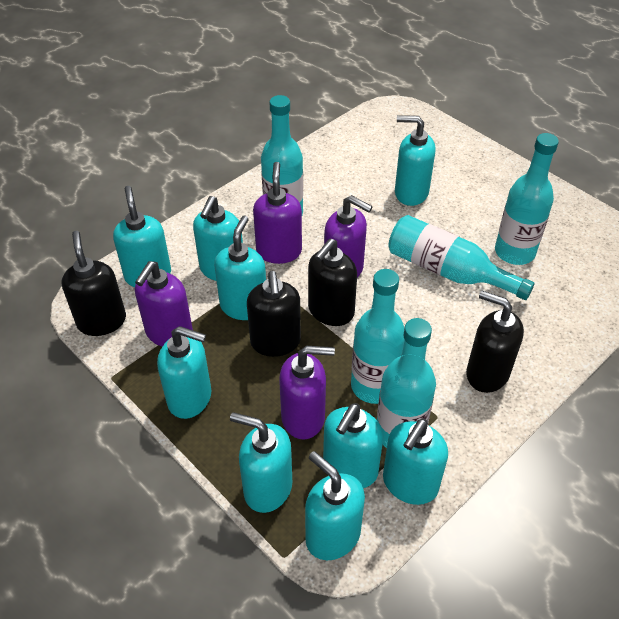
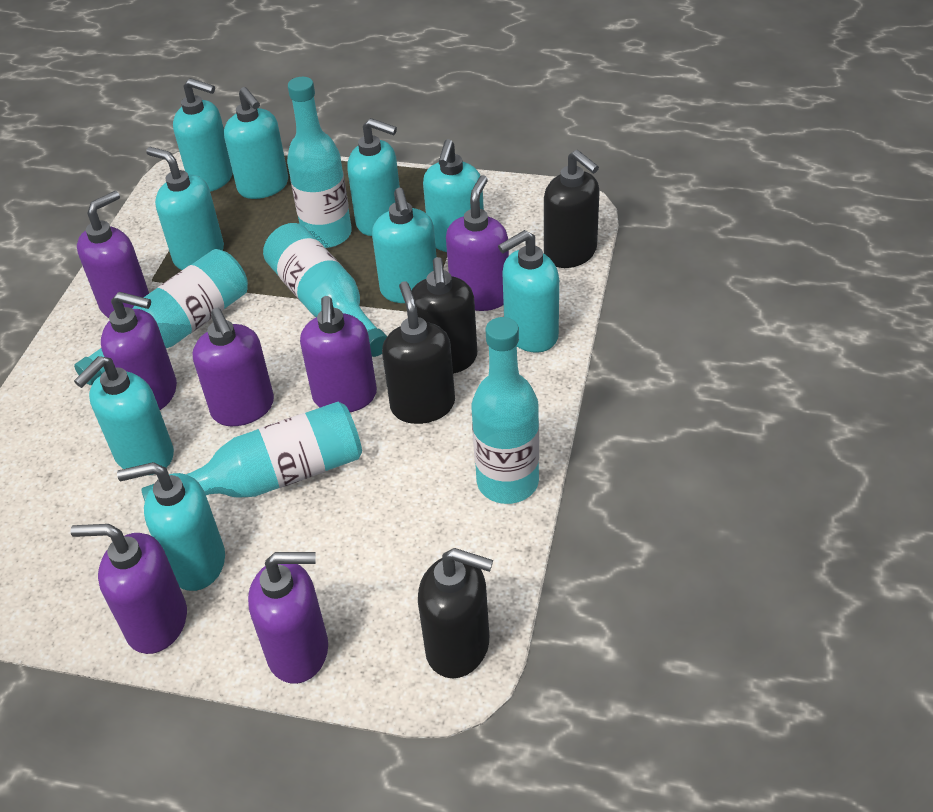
purple soap dispenser: 4 -> 7

